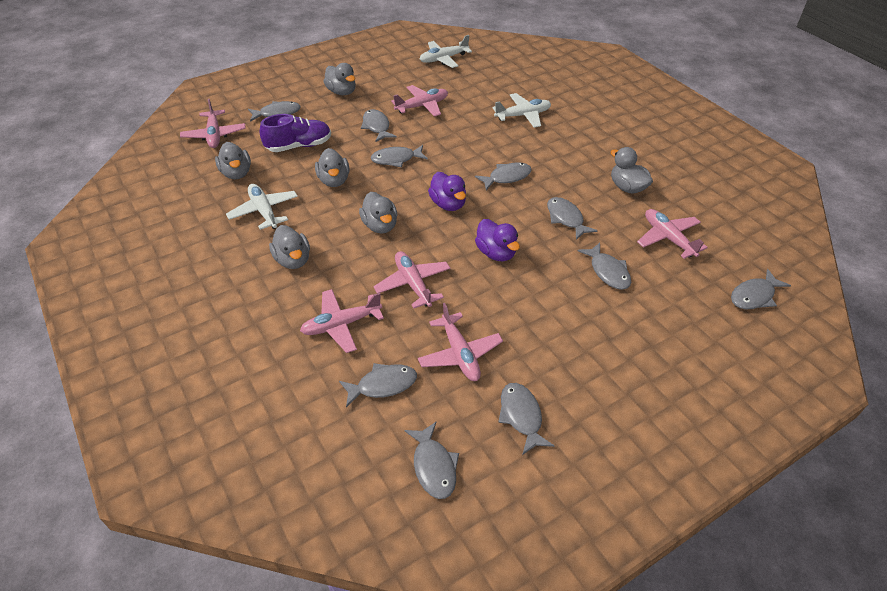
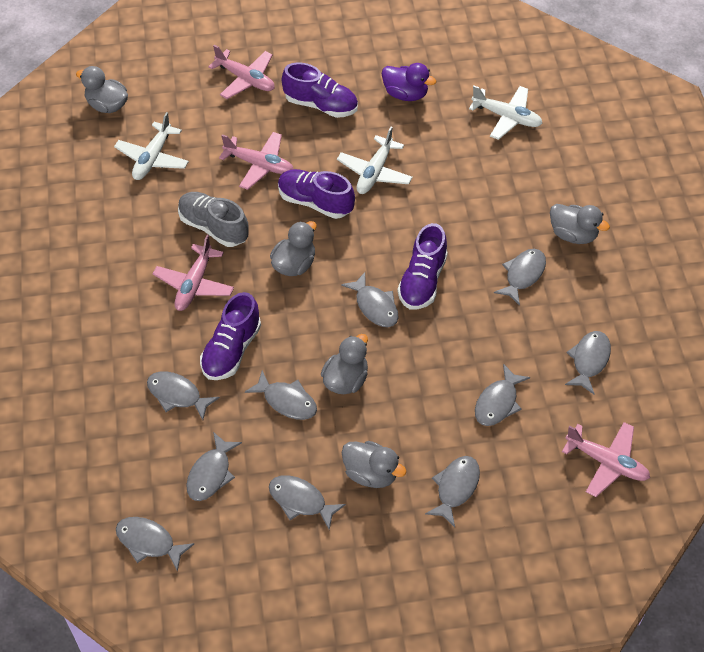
grey duck: 6 -> 5
grey shoe: 0 -> 1
pink plane: 6 -> 4
purple duck: 2 -> 1
purple shoe: 1 -> 4

